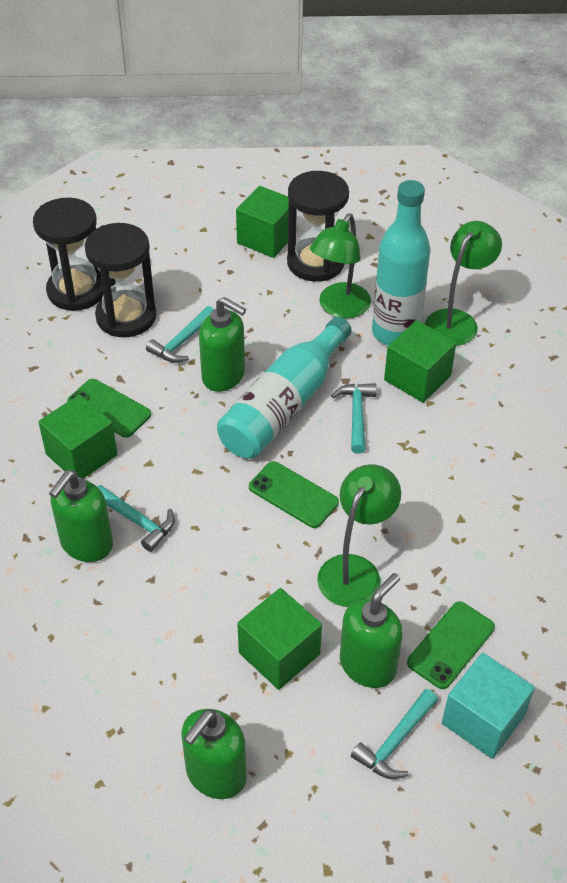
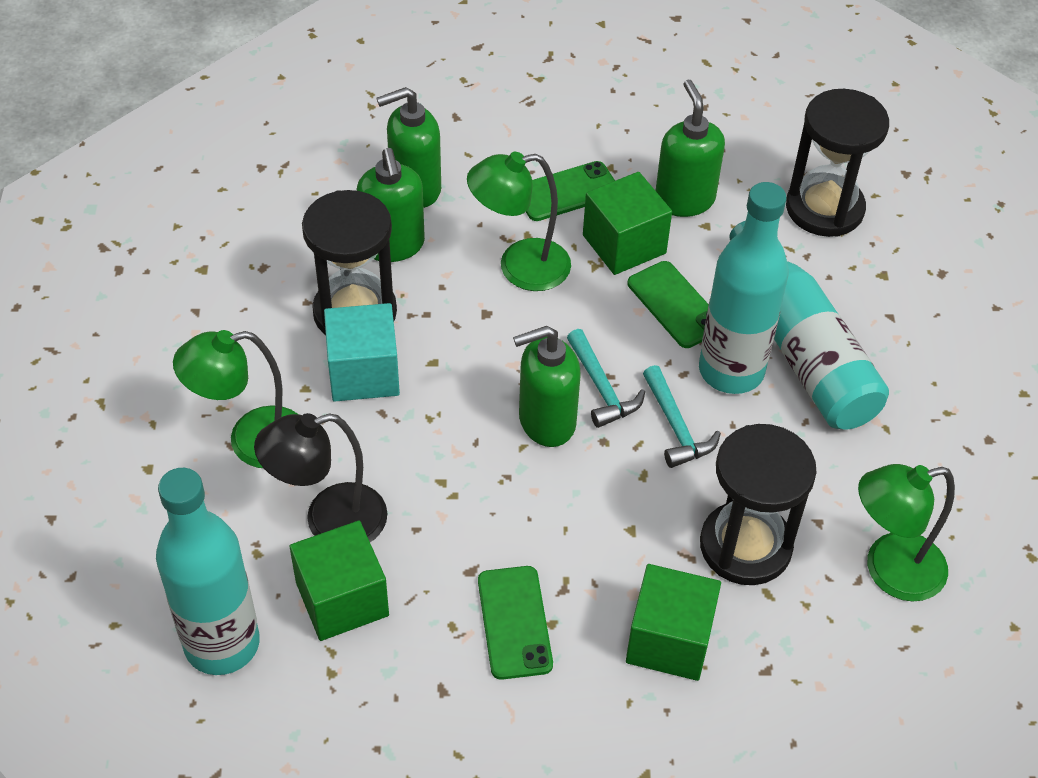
black lamp: 0 -> 1
green cube: 4 -> 3
turquoise bottle: 2 -> 3
turquoise hammer: 4 -> 2

